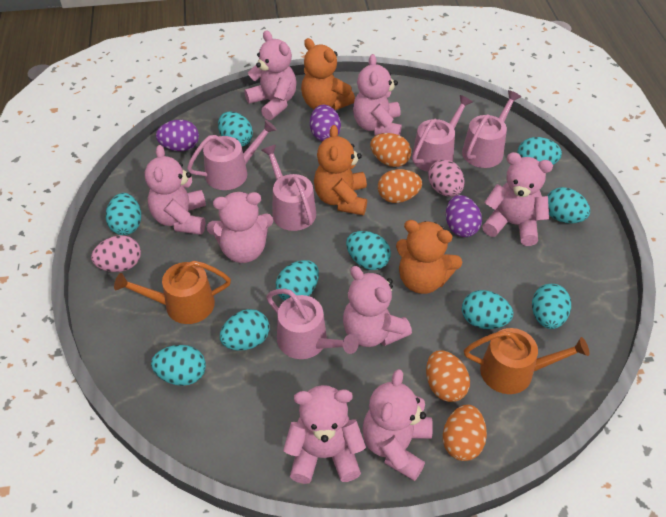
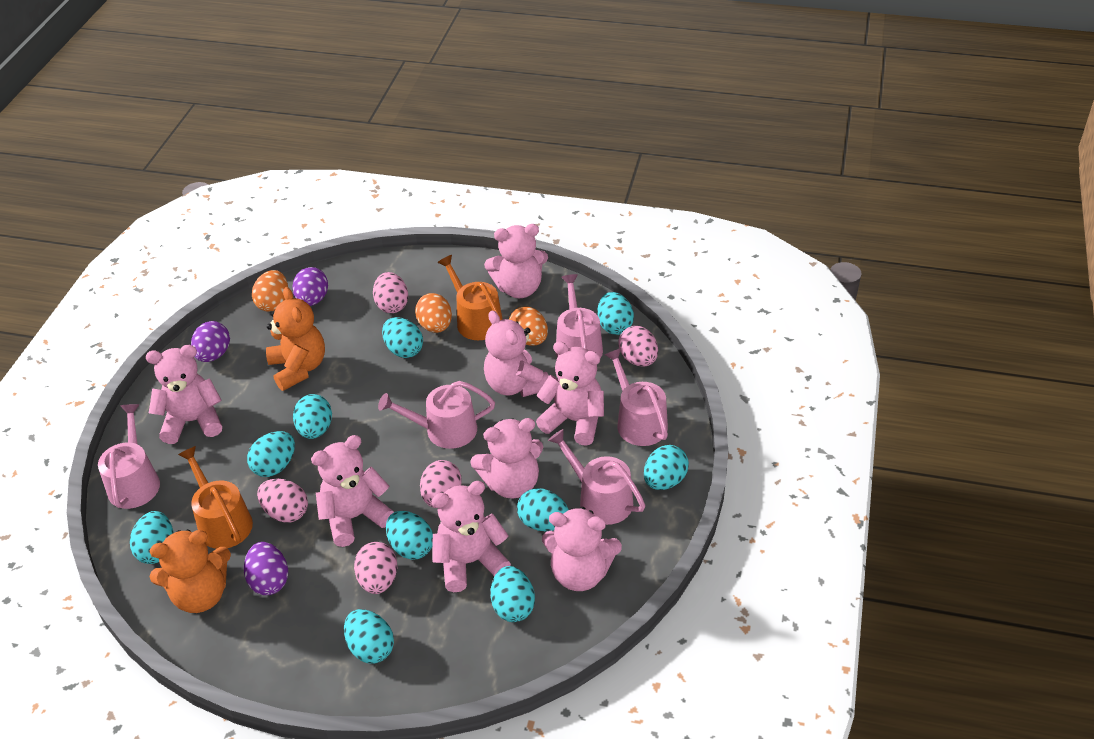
orange egg: 4 -> 3
orange teddy bear: 3 -> 2
pink egg: 2 -> 5

